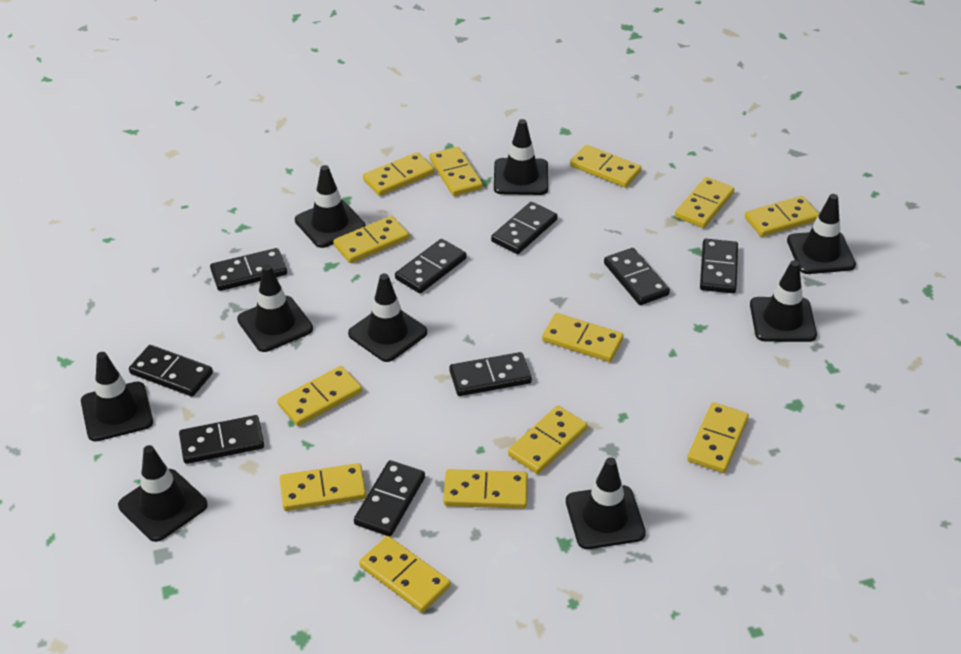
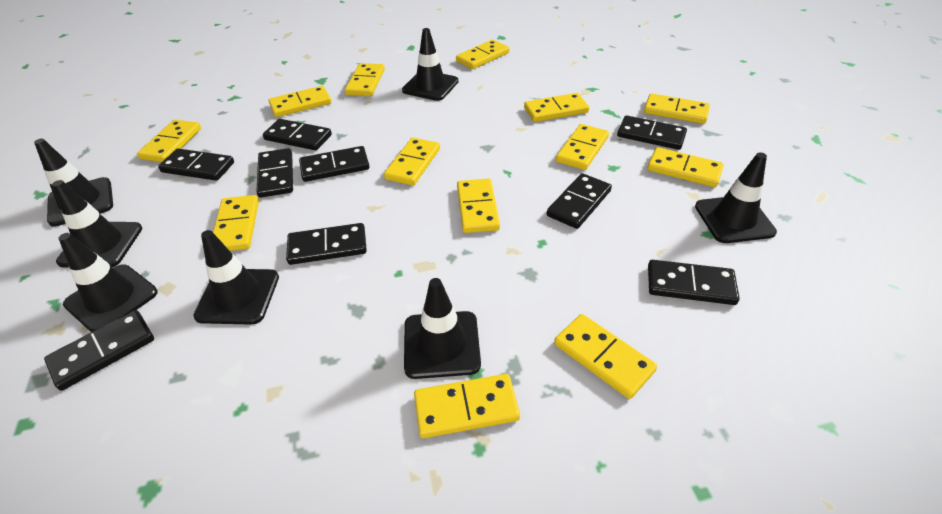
black traffic cone: 9 -> 7

